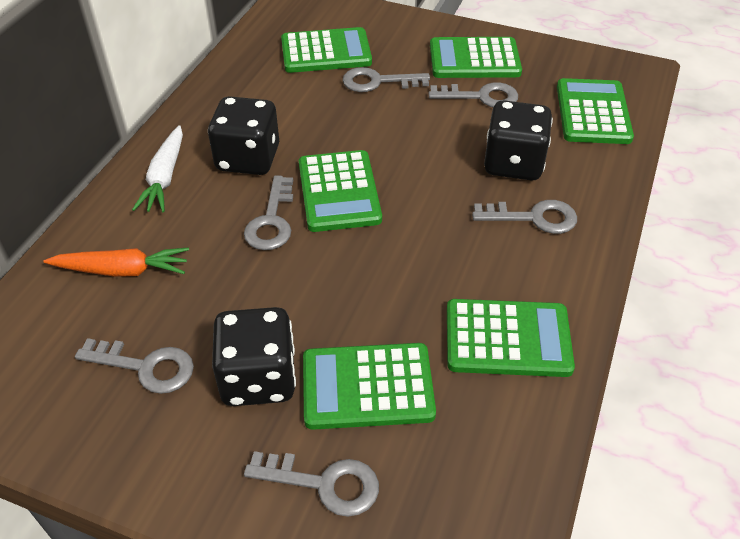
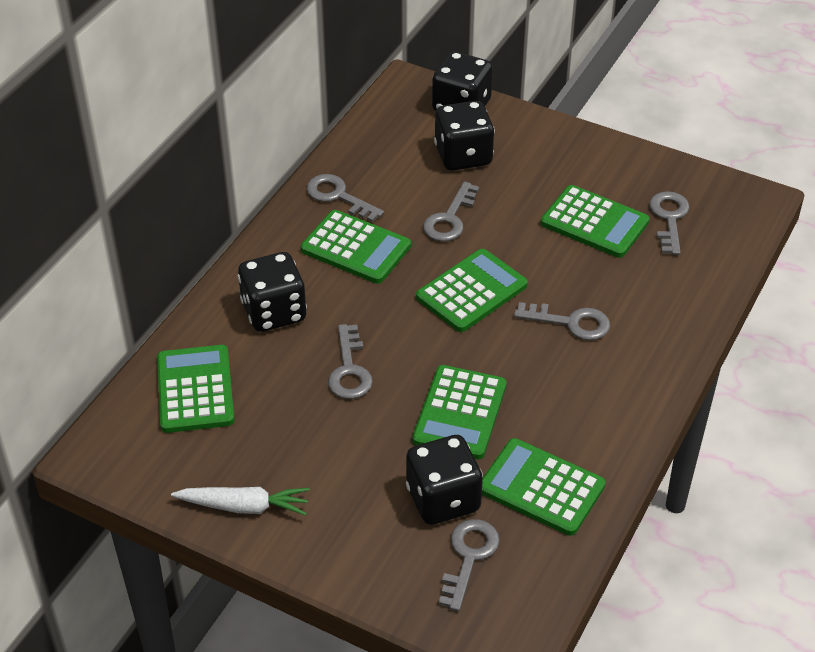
black dice: 3 -> 4
orange carrot: 1 -> 0

